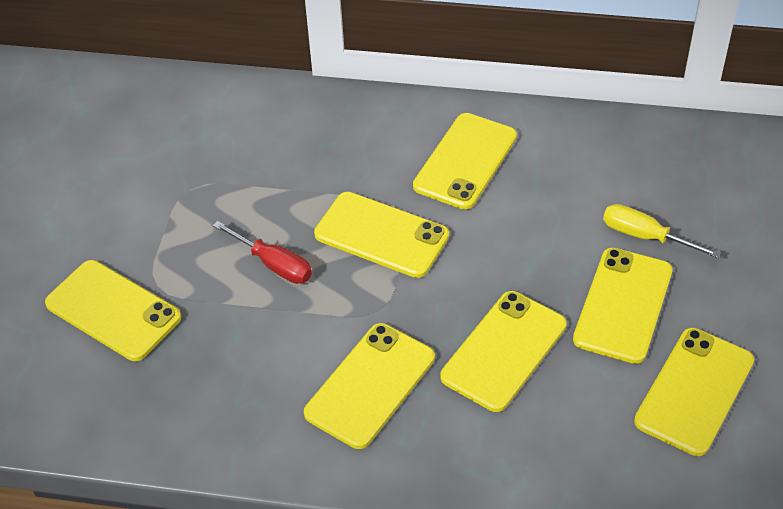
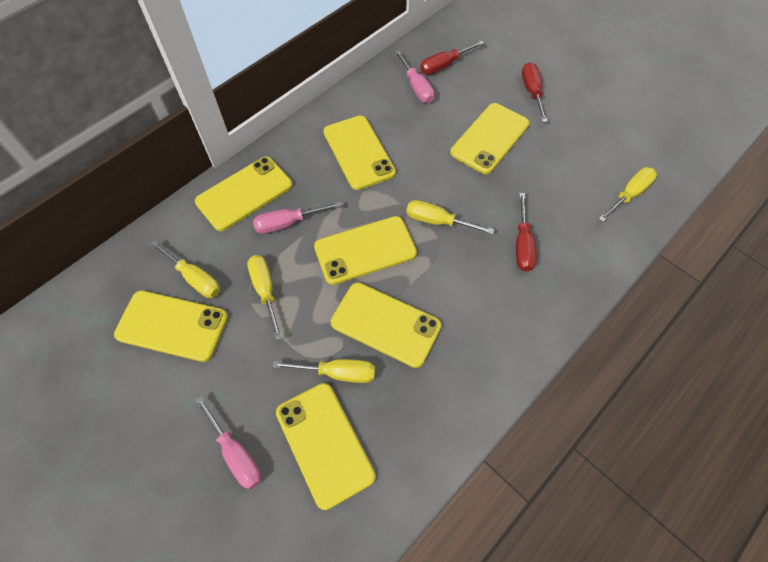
pink screwdriver: 0 -> 3
red screwdriver: 1 -> 3
yellow screwdriver: 1 -> 5

